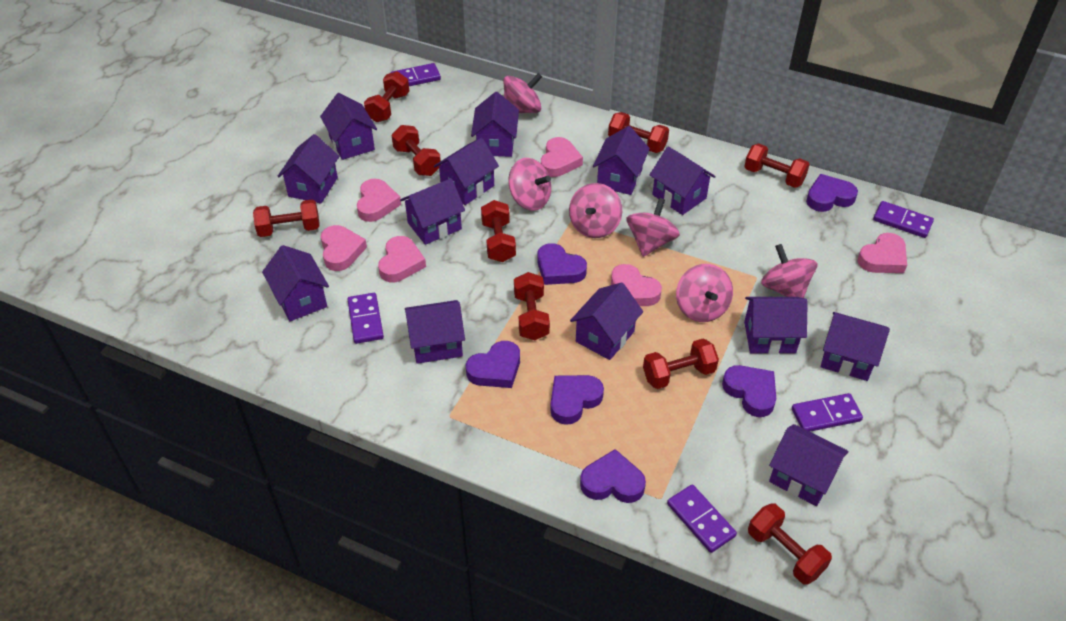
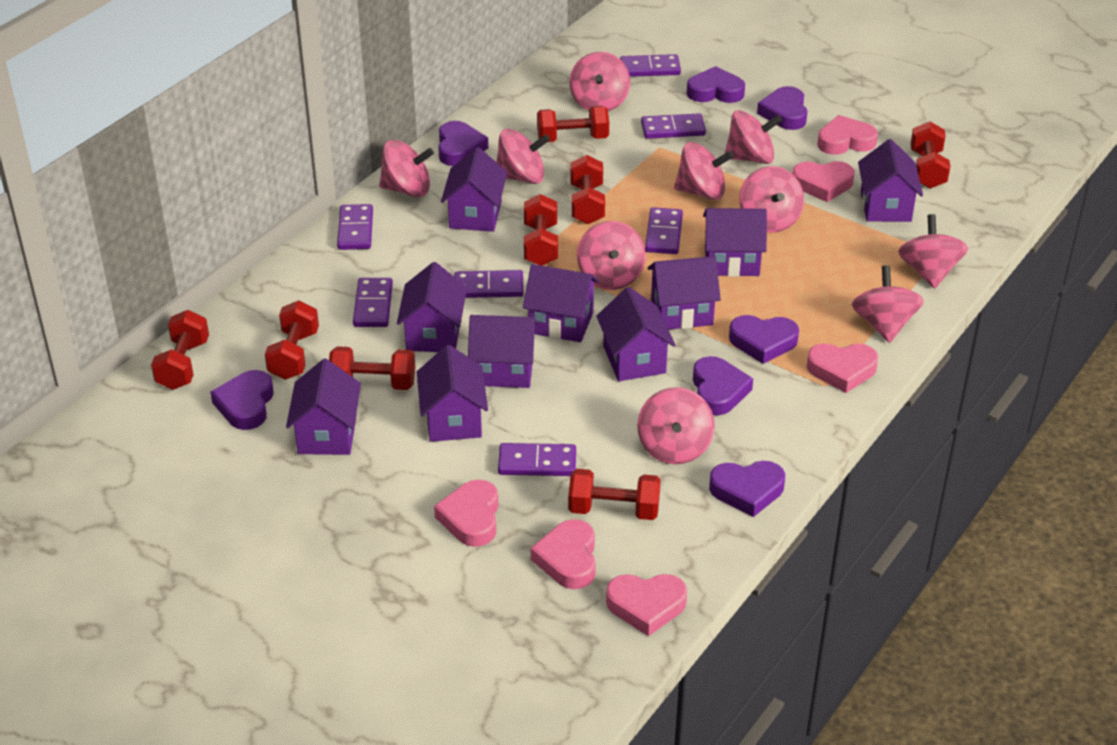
pink spinning top: 6 -> 10
purple domino: 5 -> 7
purple heart: 6 -> 7
purple house: 13 -> 10
red dumbbell: 9 -> 8

